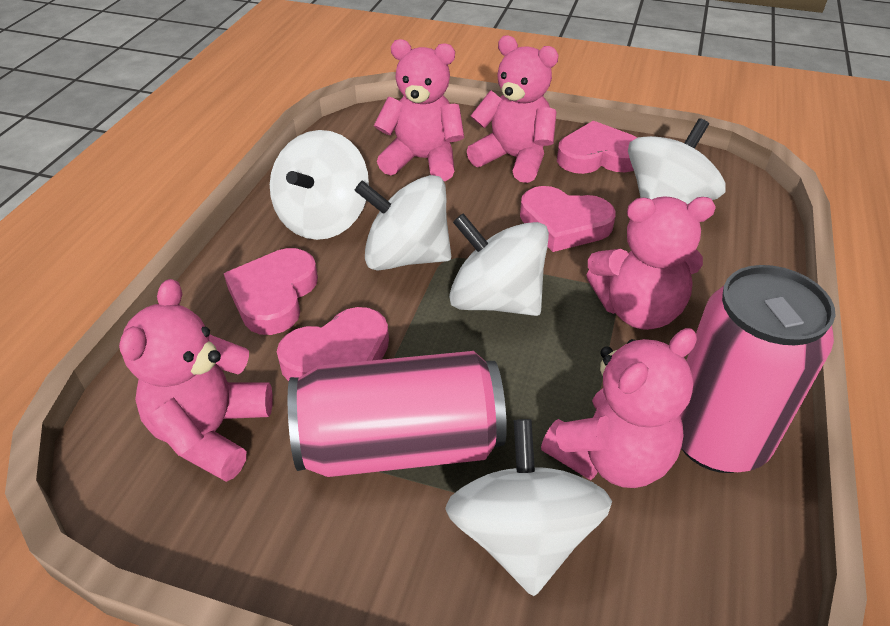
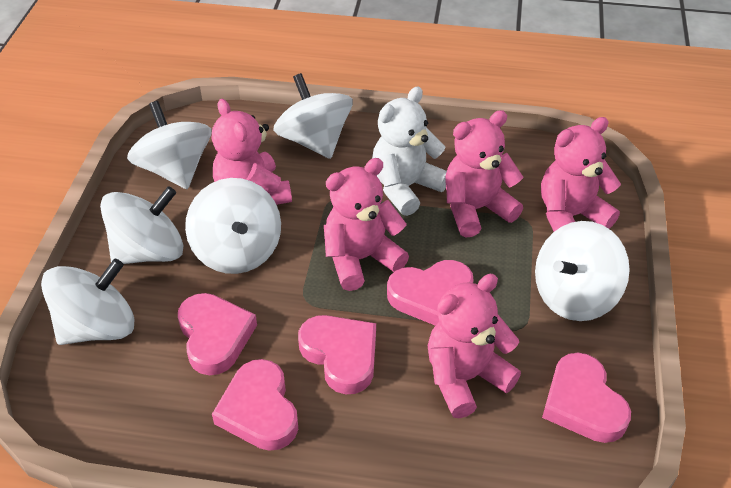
pink can: 2 -> 0
pink heart: 4 -> 5
white spinning top: 5 -> 6
white teddy bear: 0 -> 1

